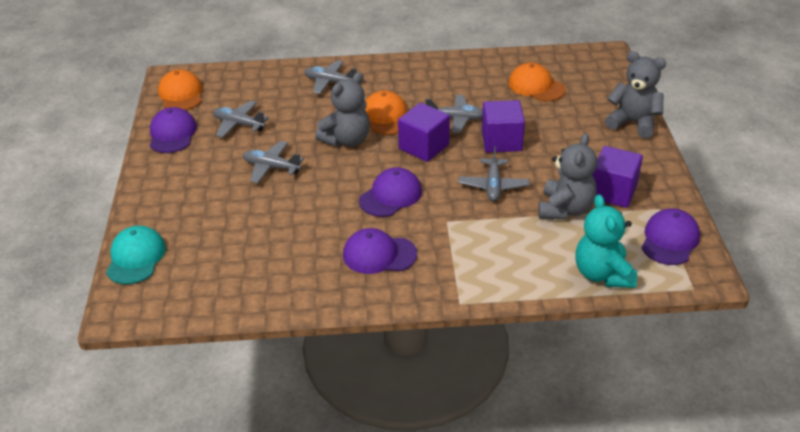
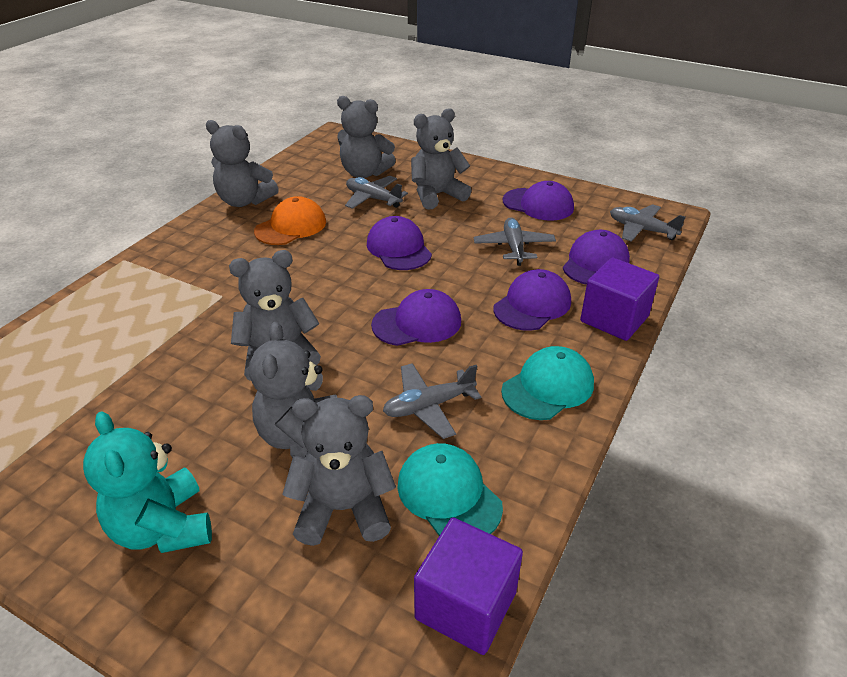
grey plane: 5 -> 4
grey teddy bear: 3 -> 6
orange cap: 3 -> 1
purple cap: 4 -> 5
purple cube: 3 -> 2
turquoise cap: 1 -> 2

